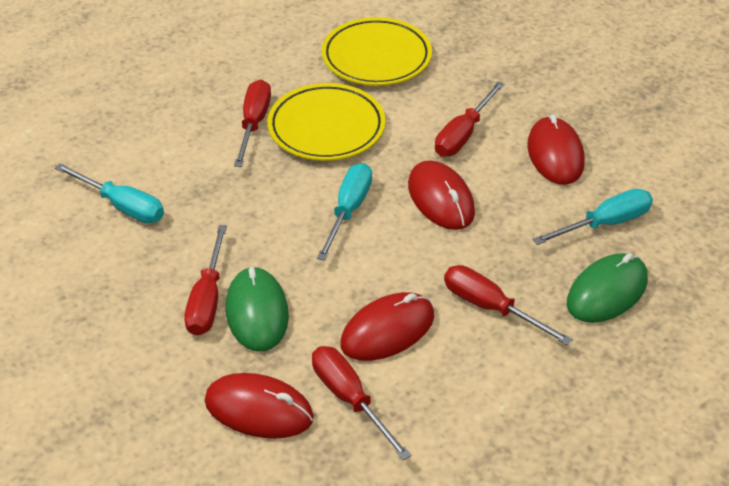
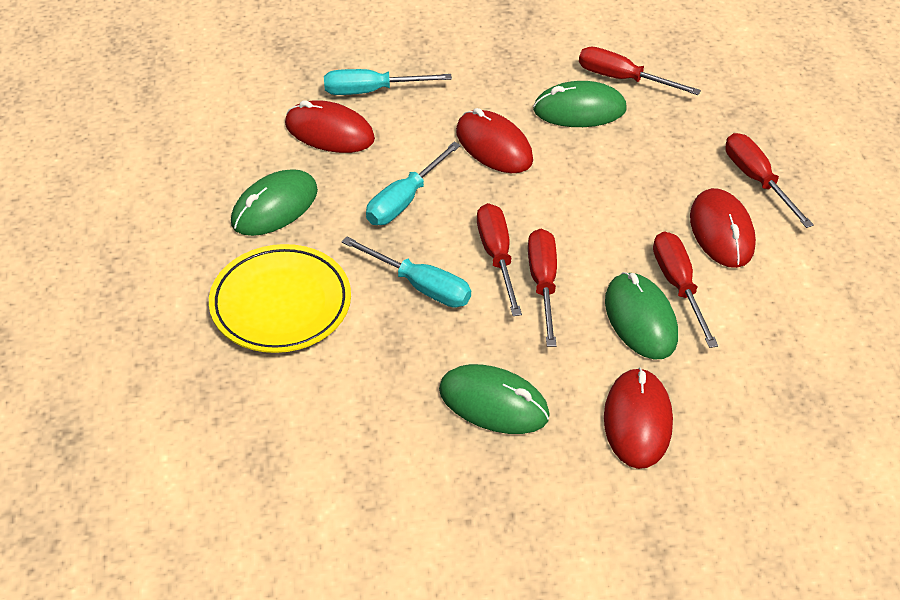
green mouse: 2 -> 4
yellow plate: 2 -> 1

